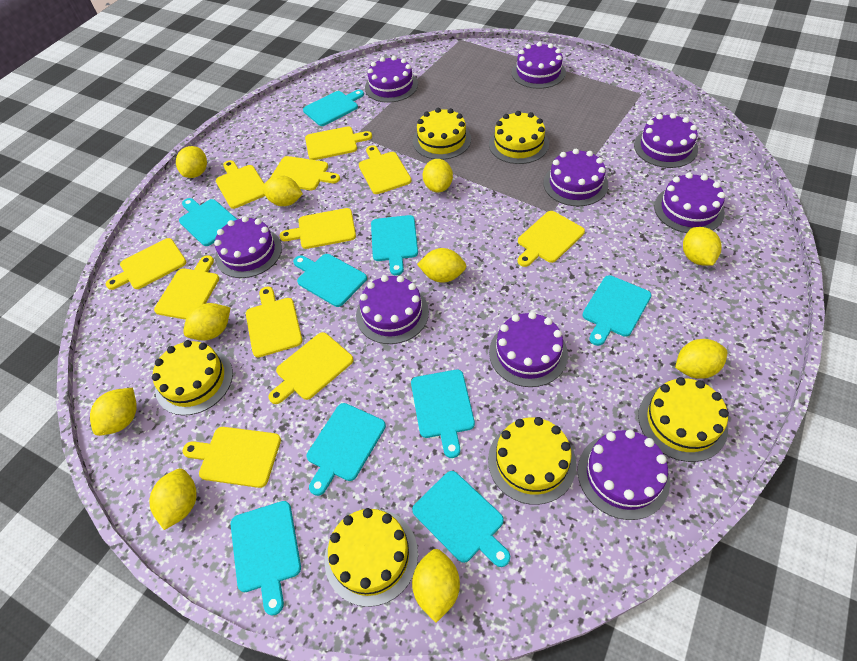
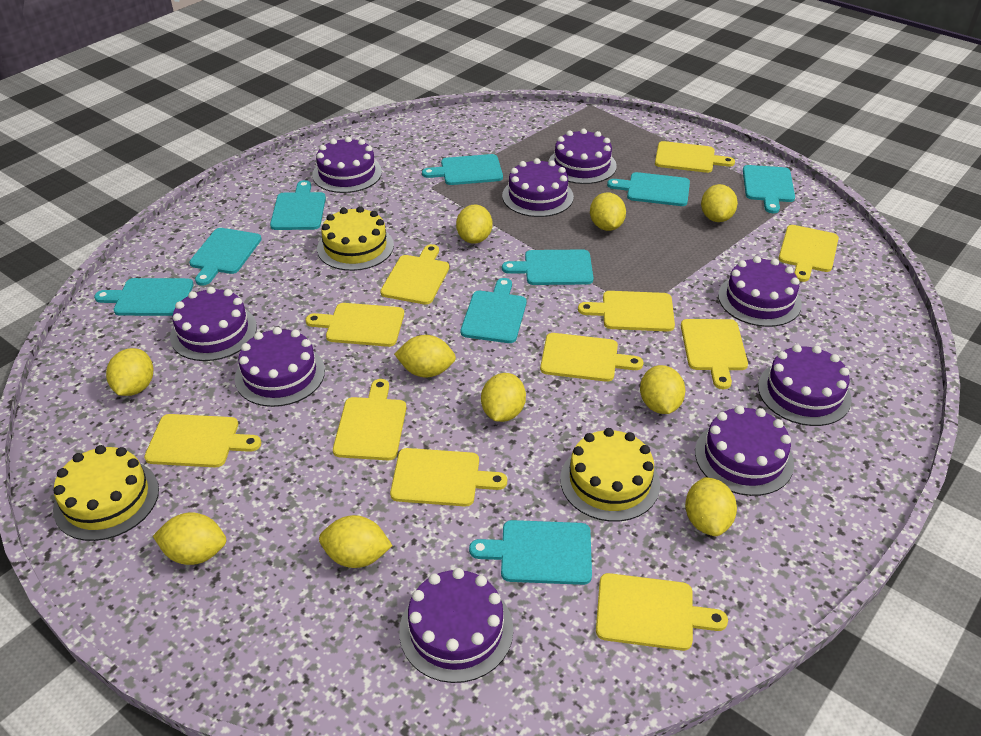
yellow cake: 6 -> 3

